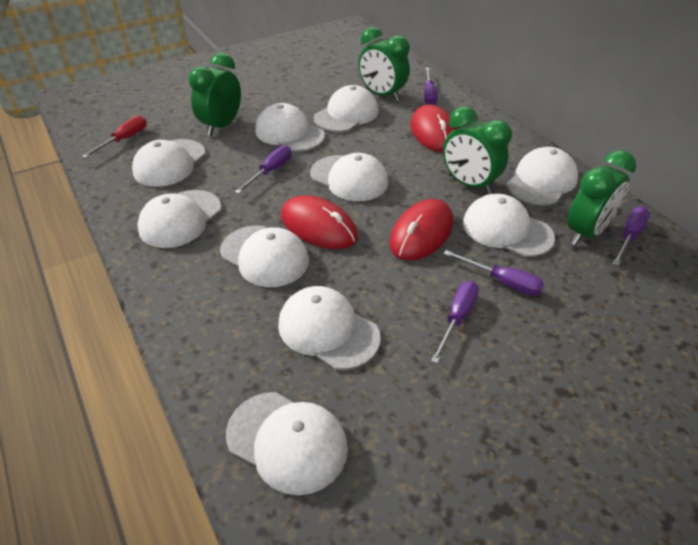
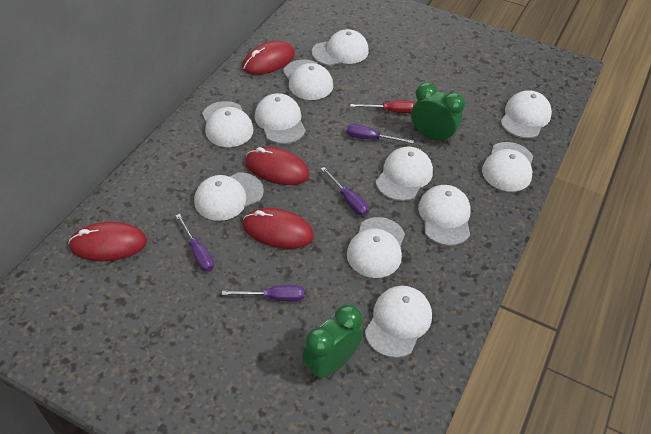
green clock: 4 -> 2
purple screwdriver: 5 -> 4
red mouse: 3 -> 4
white cap: 10 -> 11

